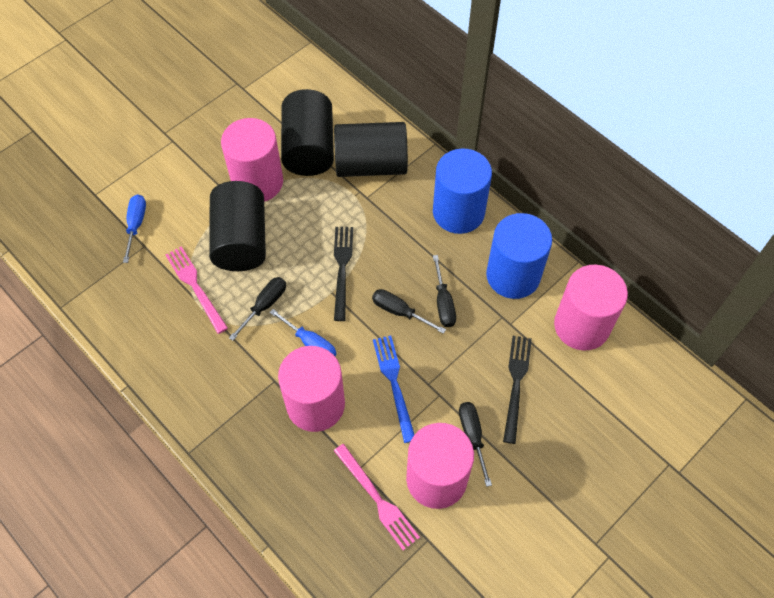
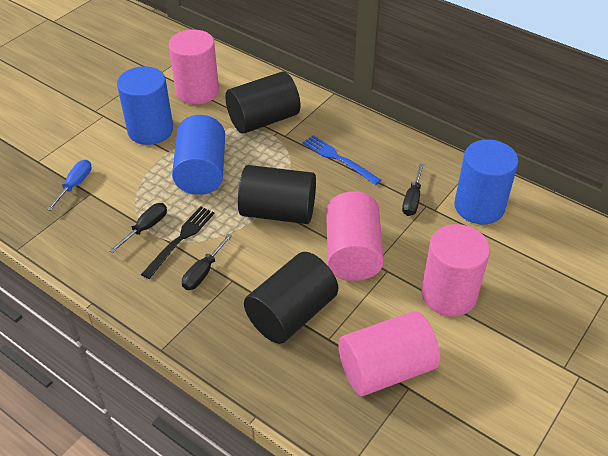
black fork: 2 -> 1
black screwdriver: 4 -> 3
blue cylinder: 2 -> 3
blue screwdriver: 2 -> 1
pink fork: 2 -> 0

